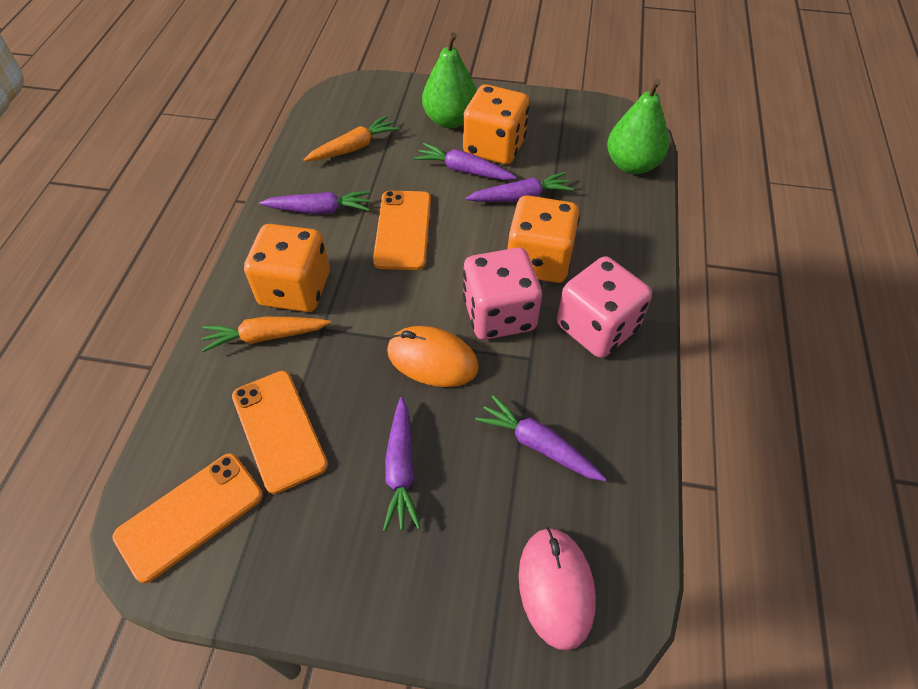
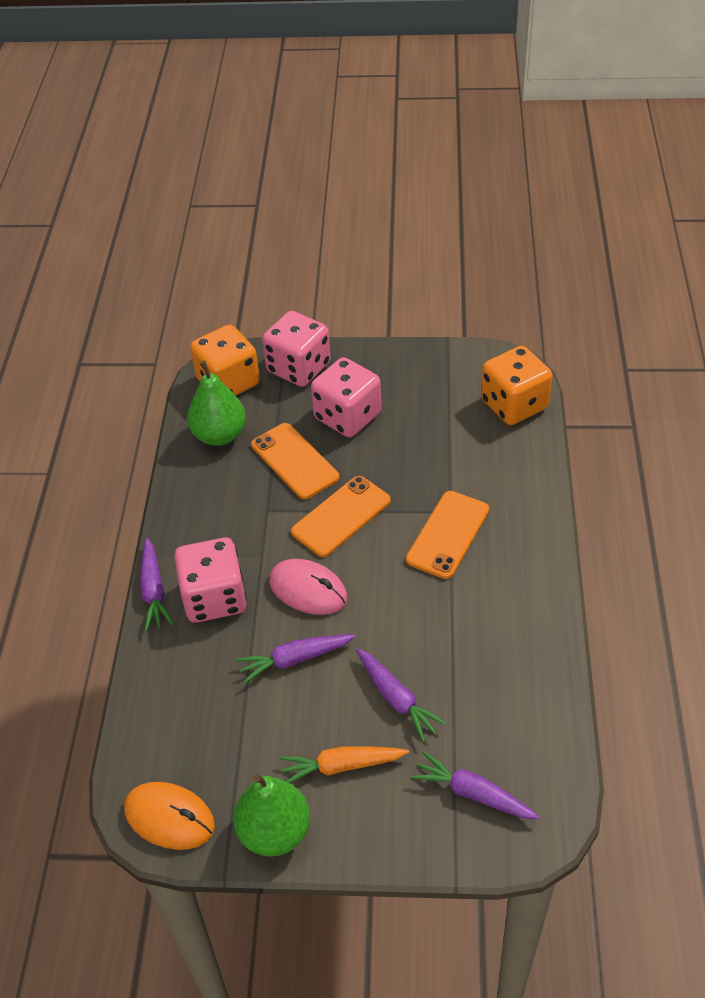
orange carrot: 2 -> 1
orange dice: 3 -> 2
pink dice: 2 -> 3
purple carrot: 5 -> 4

